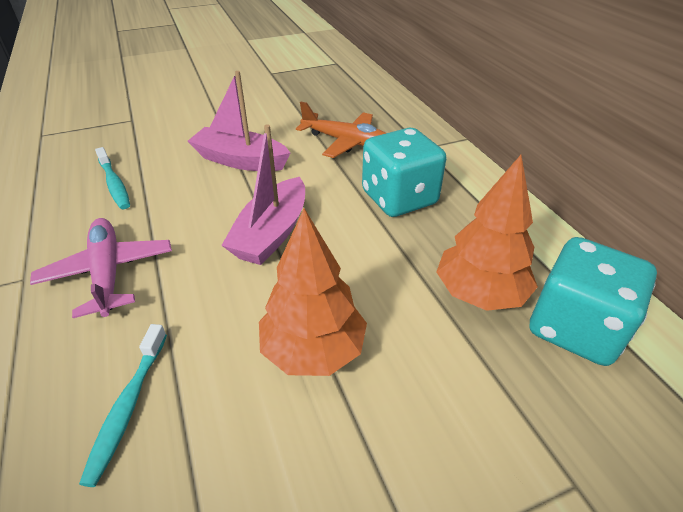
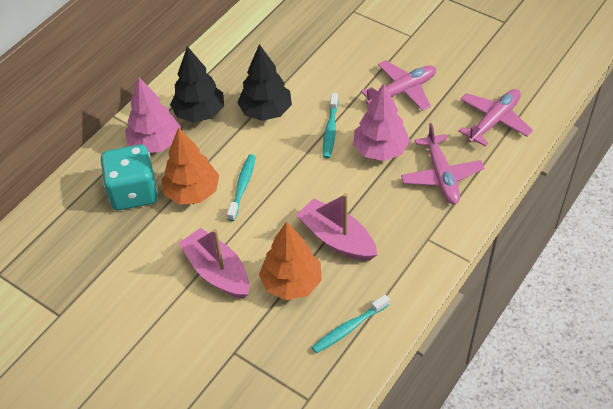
black tree: 0 -> 2
orange plane: 1 -> 0
pink plane: 1 -> 3
pink tree: 0 -> 2
turquoise dice: 2 -> 1
turquoise toothbrush: 2 -> 3

